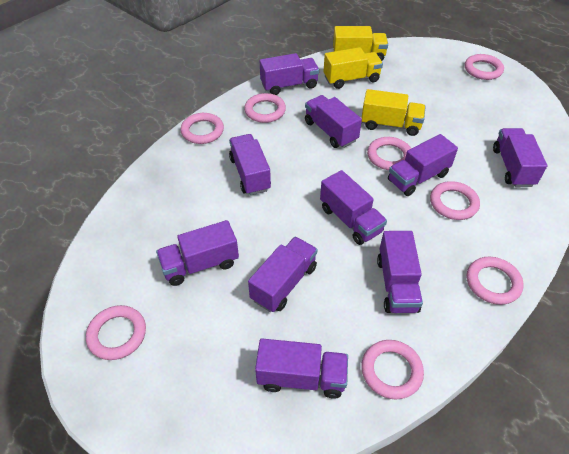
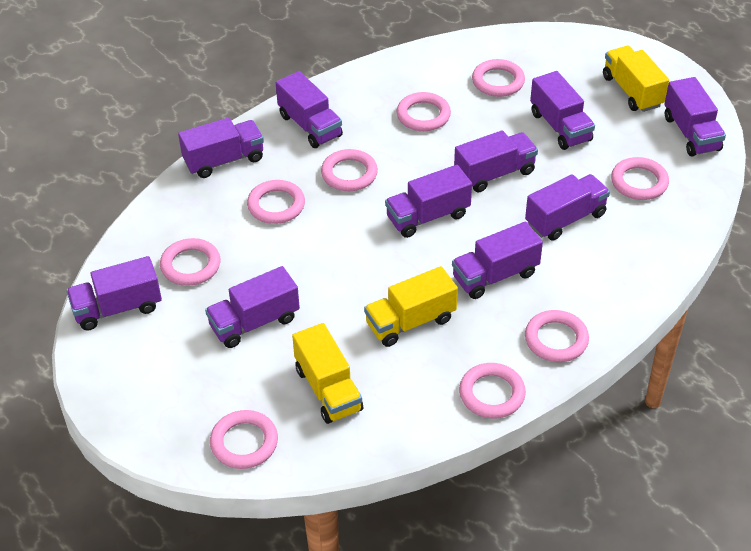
pink ring: 8 -> 9

